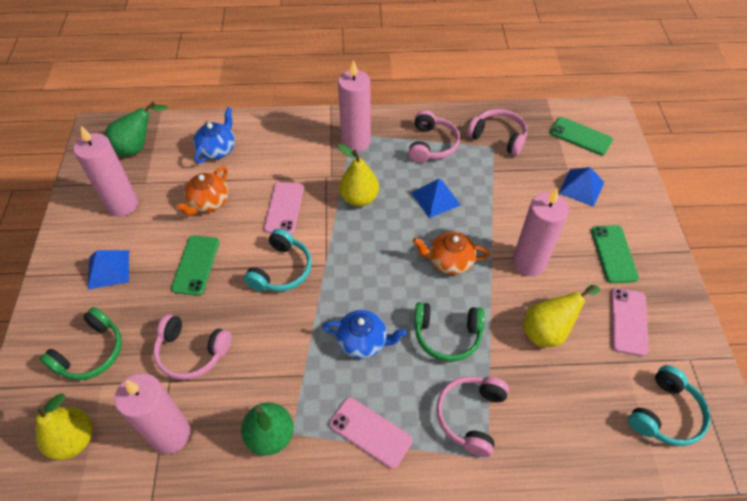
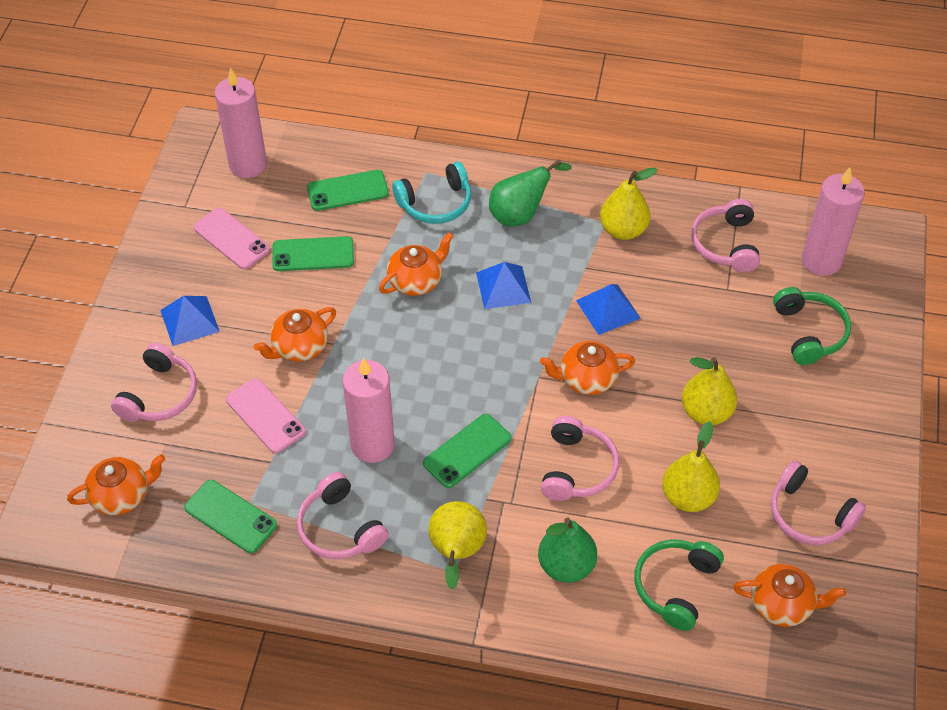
blue teapot: 2 -> 0
green phone: 3 -> 4
orange teapot: 2 -> 5
pink candle: 4 -> 3
pink headphones: 4 -> 5
pink phone: 3 -> 2
turquoise headphones: 2 -> 1
yellow pear: 3 -> 4

